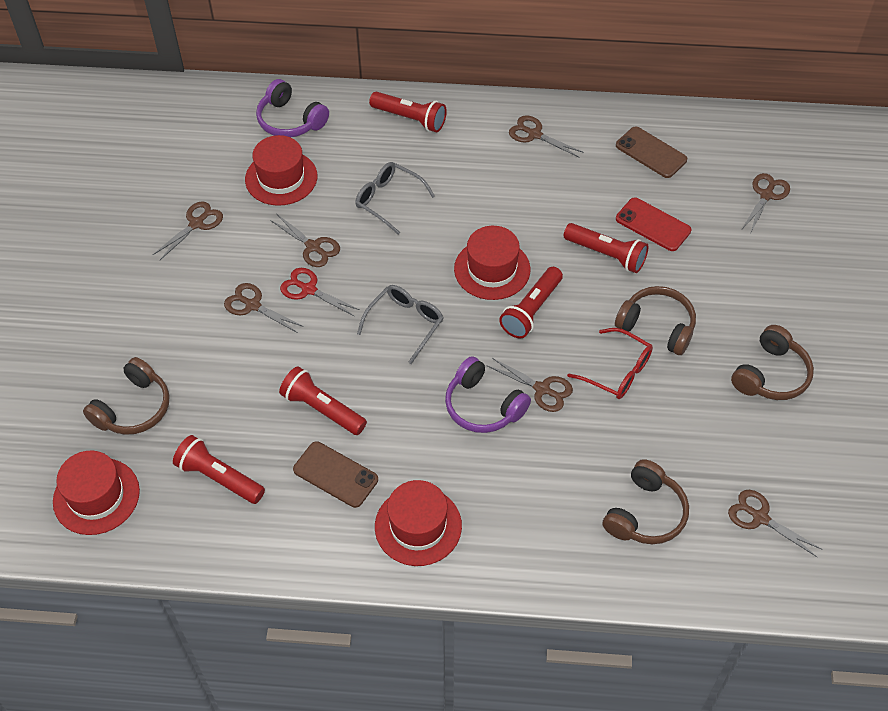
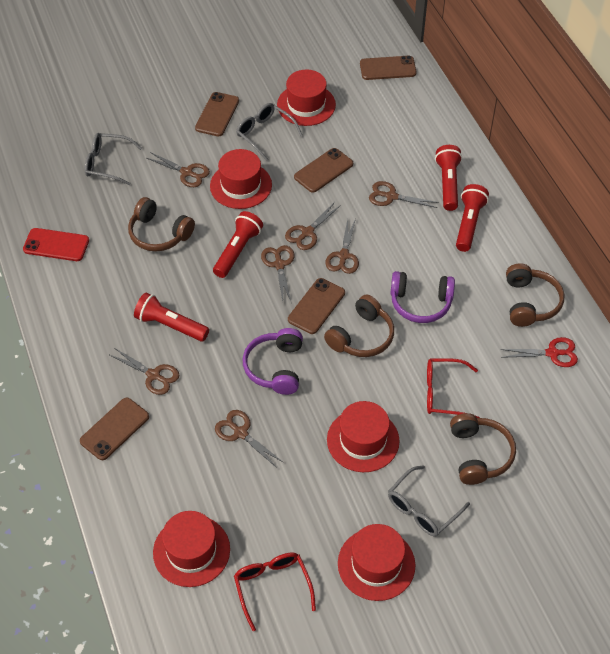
brown phone: 2 -> 5
grey glasses: 2 -> 3
red flashlight: 5 -> 4
red glasses: 1 -> 2
red hat: 4 -> 5

